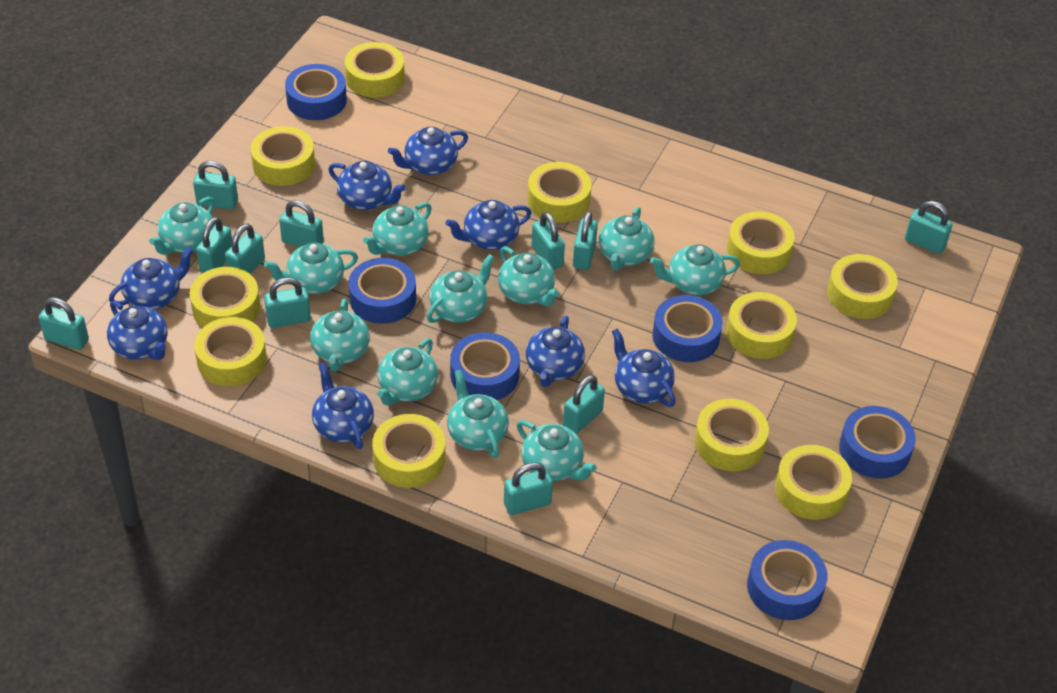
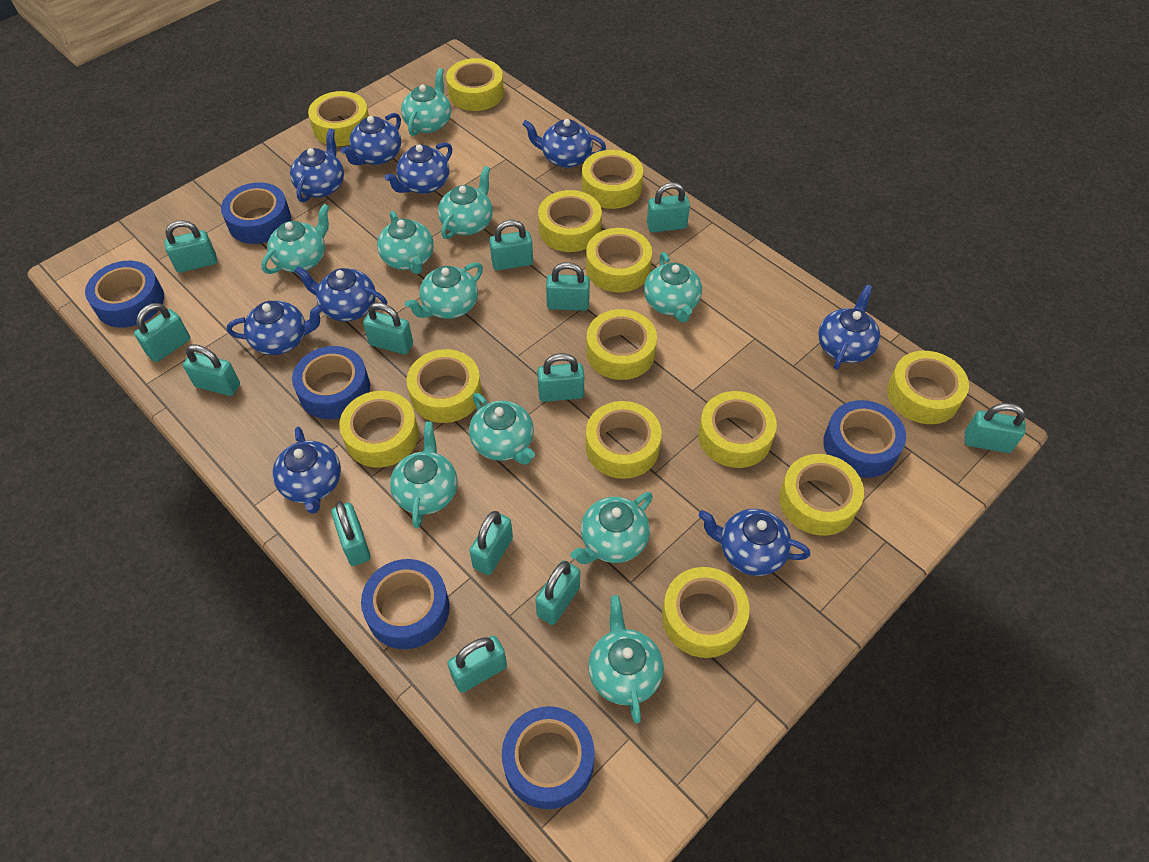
blue teapot: 8 -> 9
turquoise padlock: 11 -> 13
turquoise teapot: 11 -> 10
yellow tape: 11 -> 13

